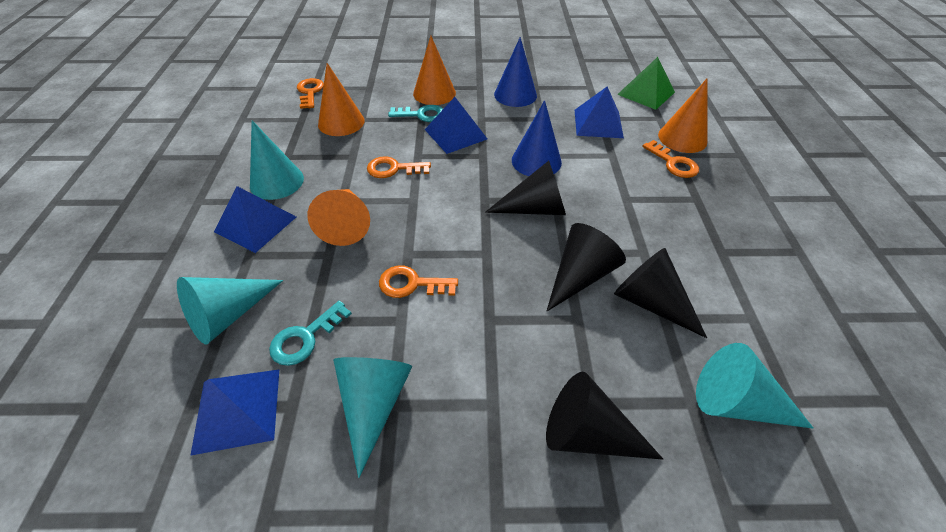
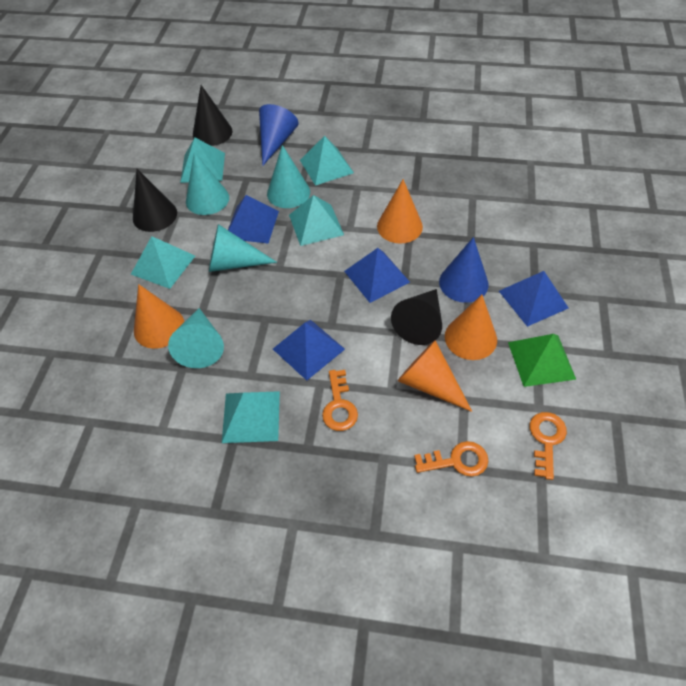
black cone: 4 -> 3
orange key: 4 -> 3
turquoise key: 2 -> 0
turquoise pyramid: 0 -> 5

